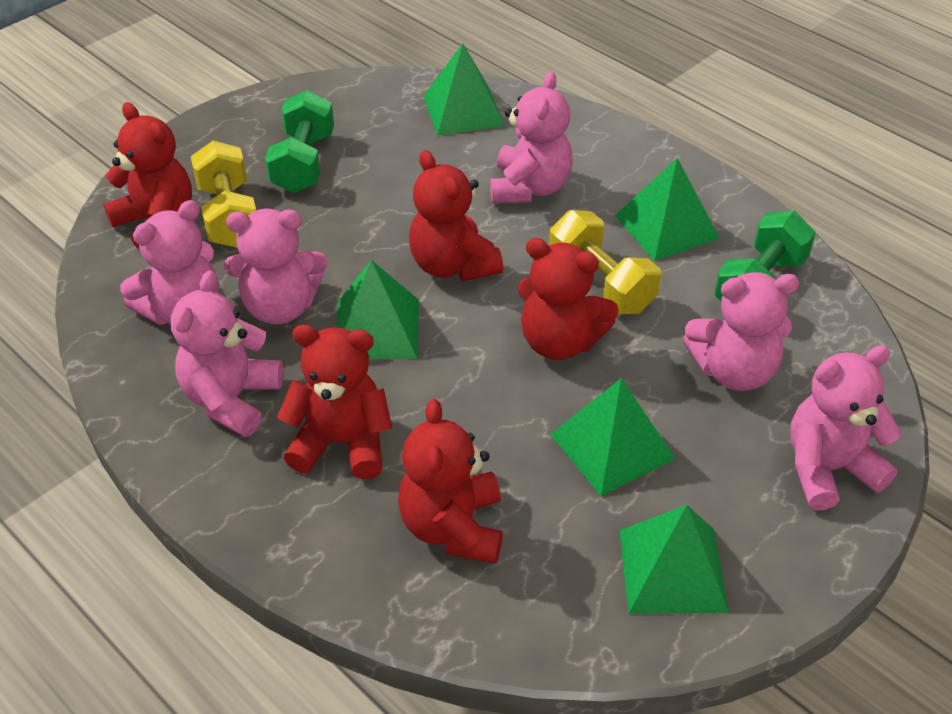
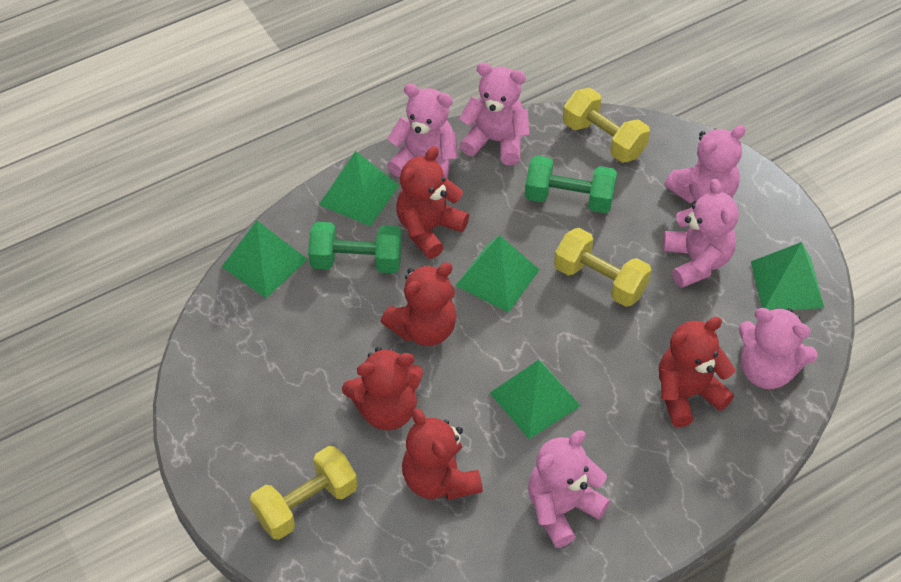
yellow dumbbell: 2 -> 3

